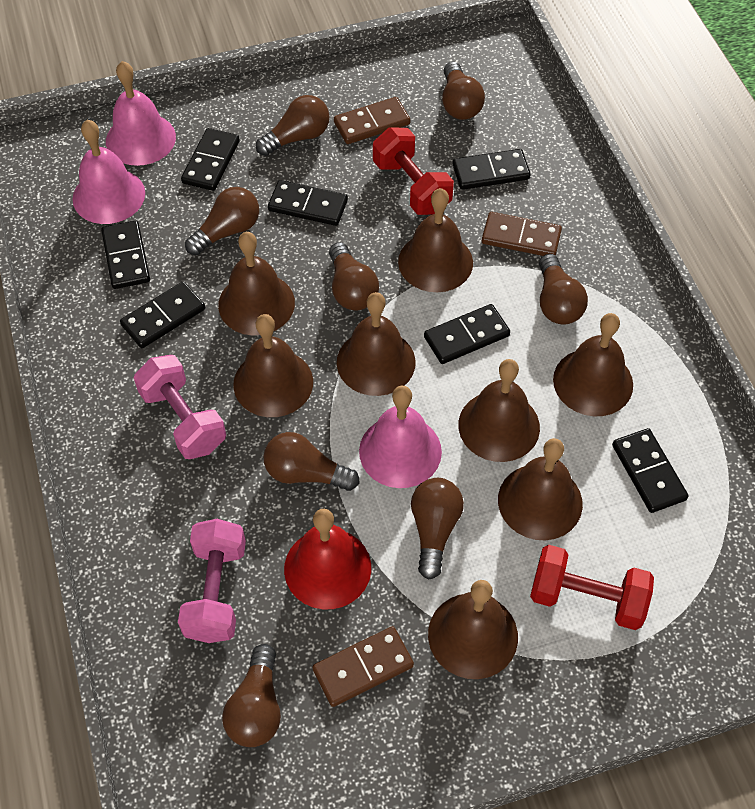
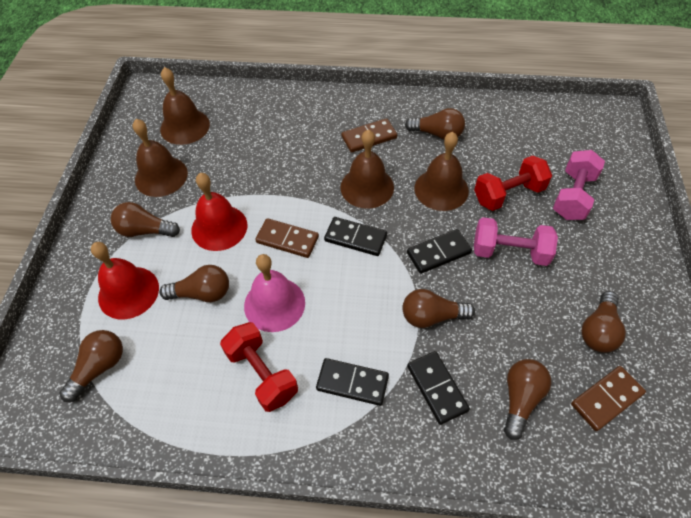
black domino: 7 -> 4
brown bell: 8 -> 4
brown light bulb: 8 -> 7
pink bell: 3 -> 1
red bell: 1 -> 2

